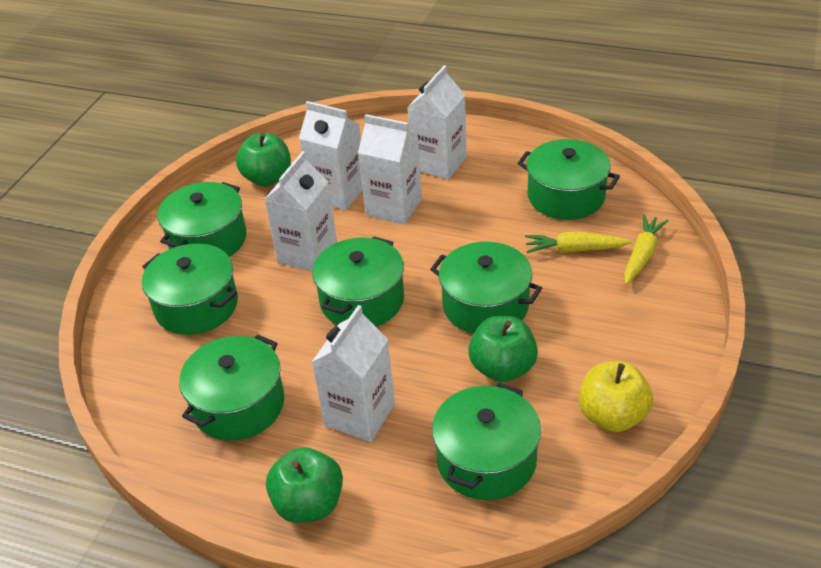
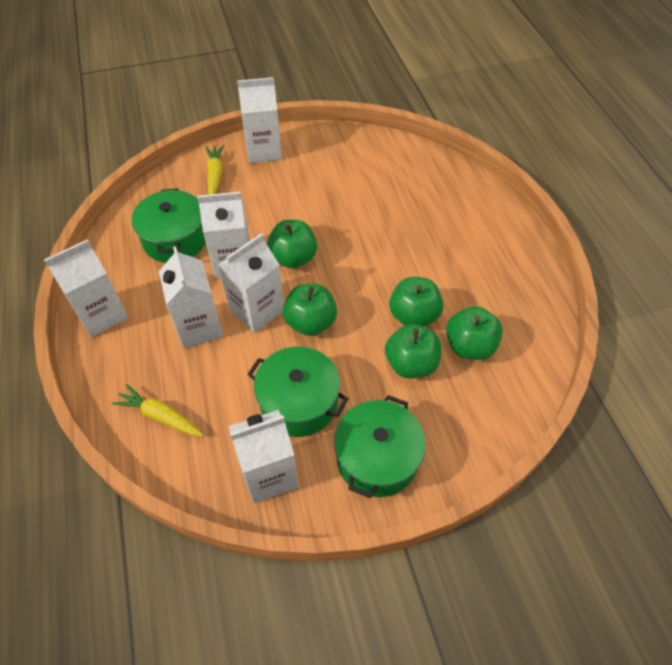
green apple: 3 -> 5
green pot: 7 -> 3
white carton: 5 -> 6
yellow apple: 1 -> 0

